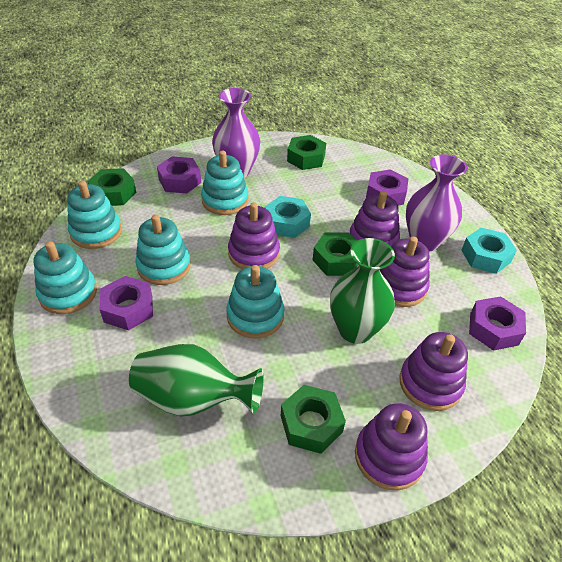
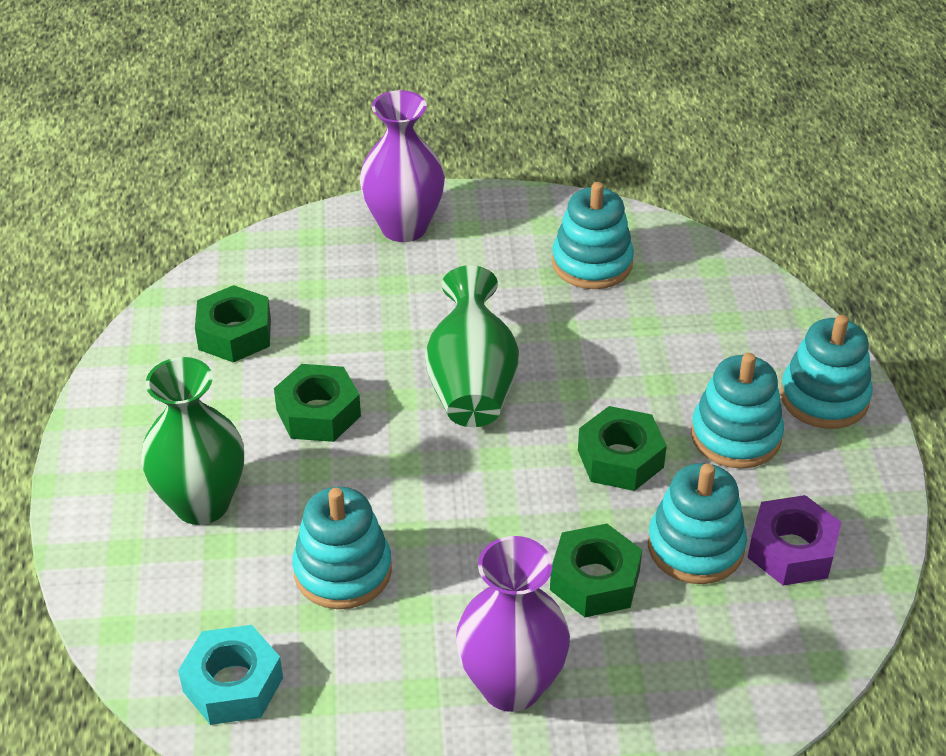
purple nut: 4 -> 1
purple stacking toy: 5 -> 0
turquoise nut: 2 -> 1

